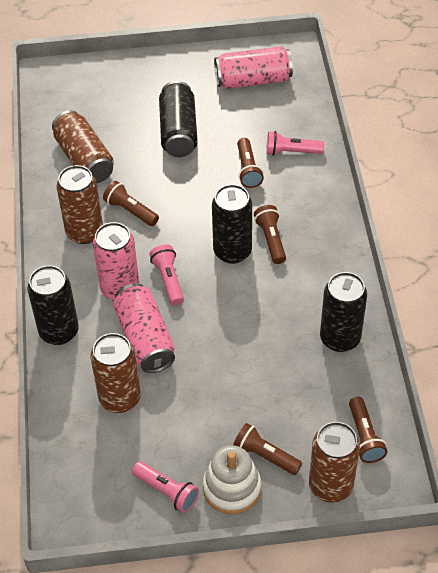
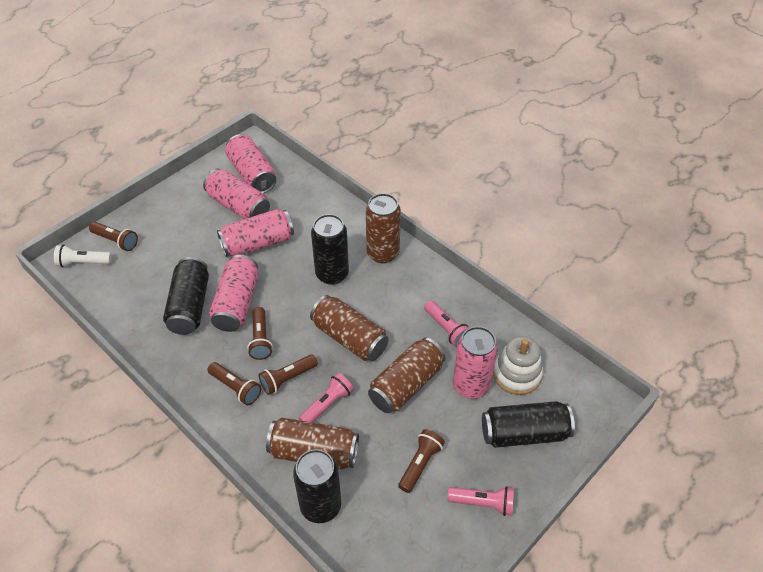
pink can: 3 -> 5
white flashlight: 0 -> 1

